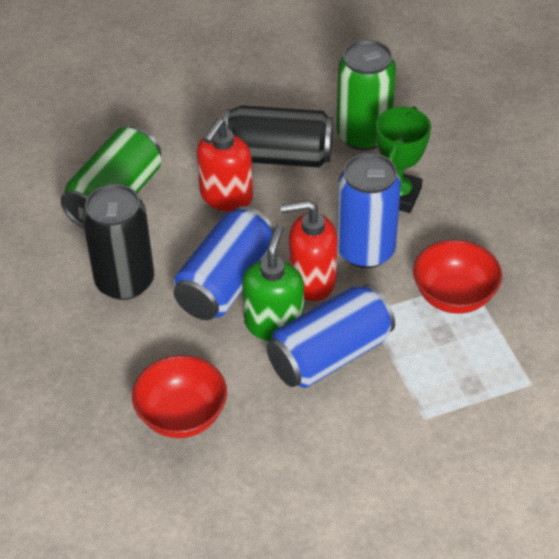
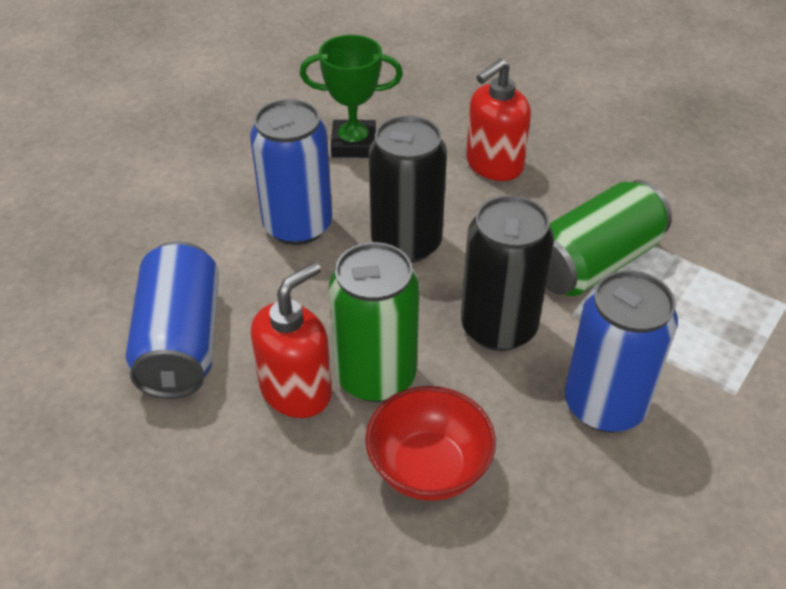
green soap dispenser: 1 -> 0
red bowl: 2 -> 1

